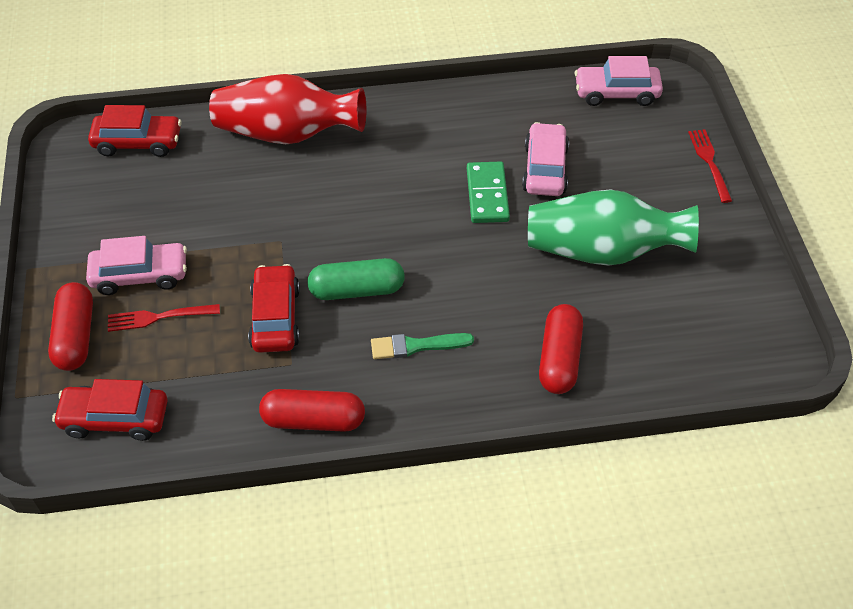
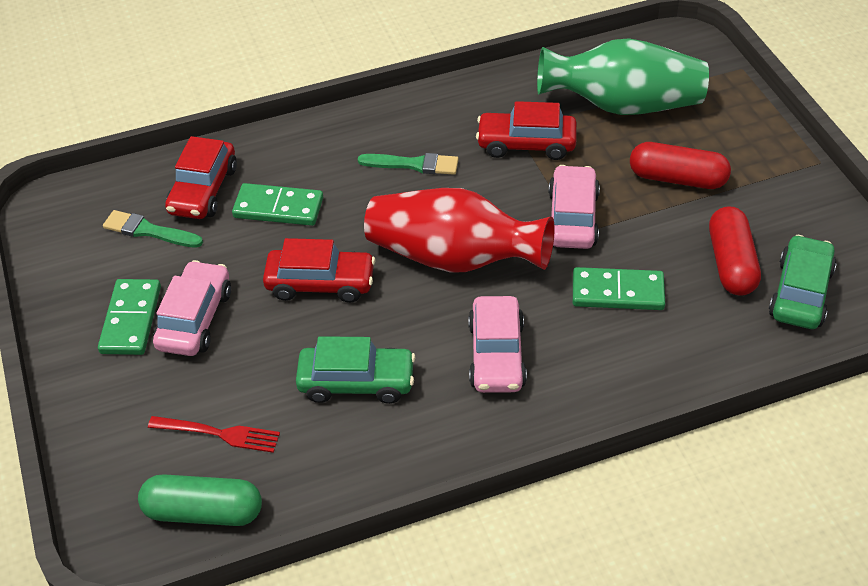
green brush: 1 -> 2
green car: 0 -> 2
green domino: 1 -> 3
red capsule: 3 -> 2
red fork: 2 -> 1

